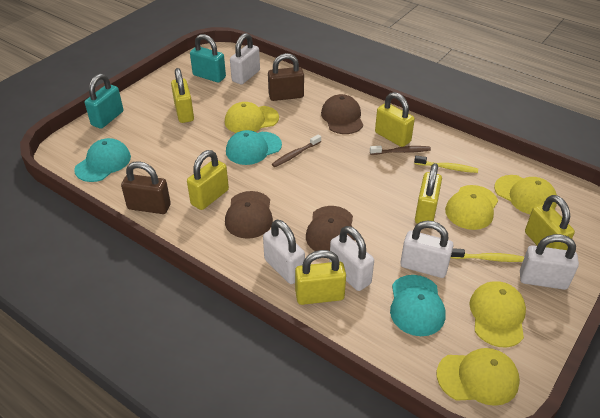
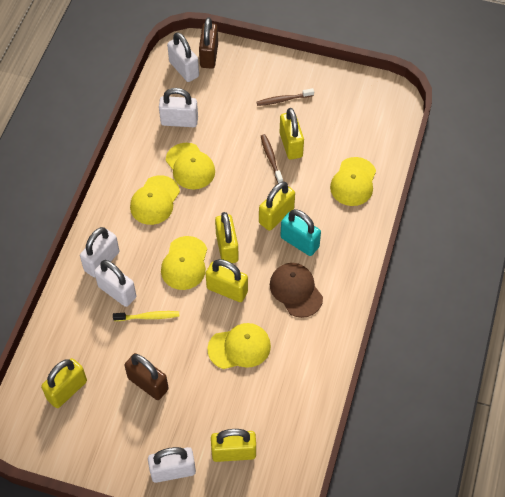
brown cap: 3 -> 1
turquoise cap: 3 -> 0
turquoise padlock: 2 -> 1
yellow toothbrush: 2 -> 1

